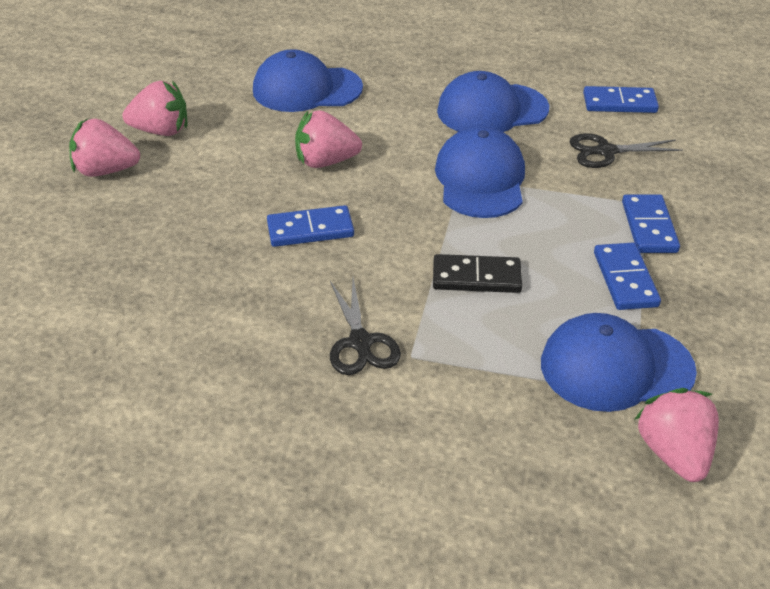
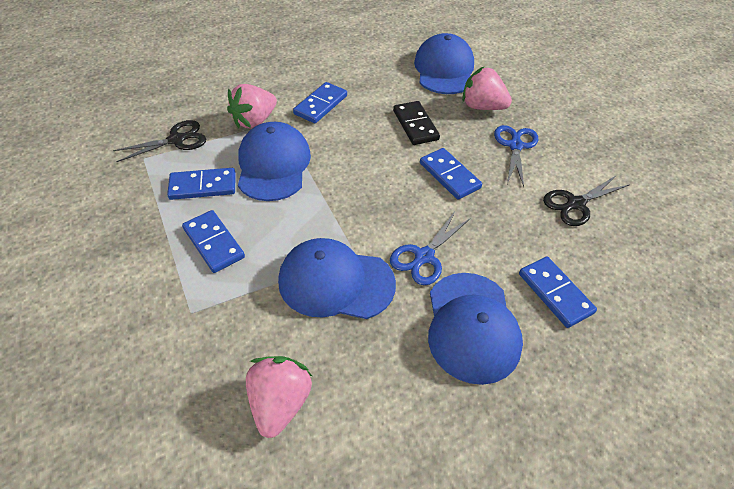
blue domino: 4 -> 5
blue scissors: 0 -> 2
pink strawberry: 4 -> 3

